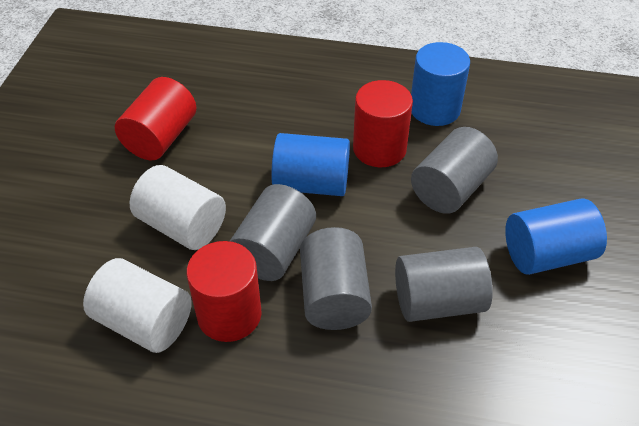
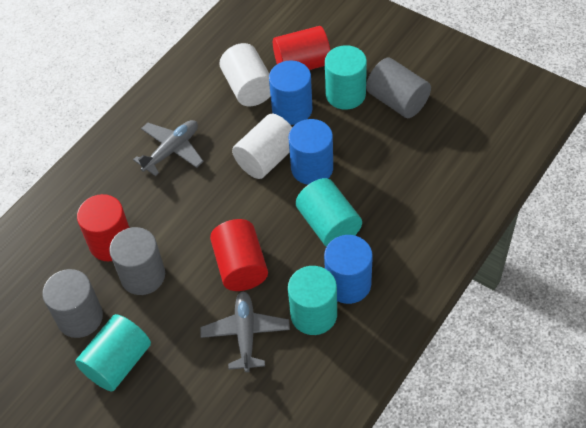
grey cylinder: 4 -> 3
grey plane: 0 -> 2
turquoise cylinder: 0 -> 4

